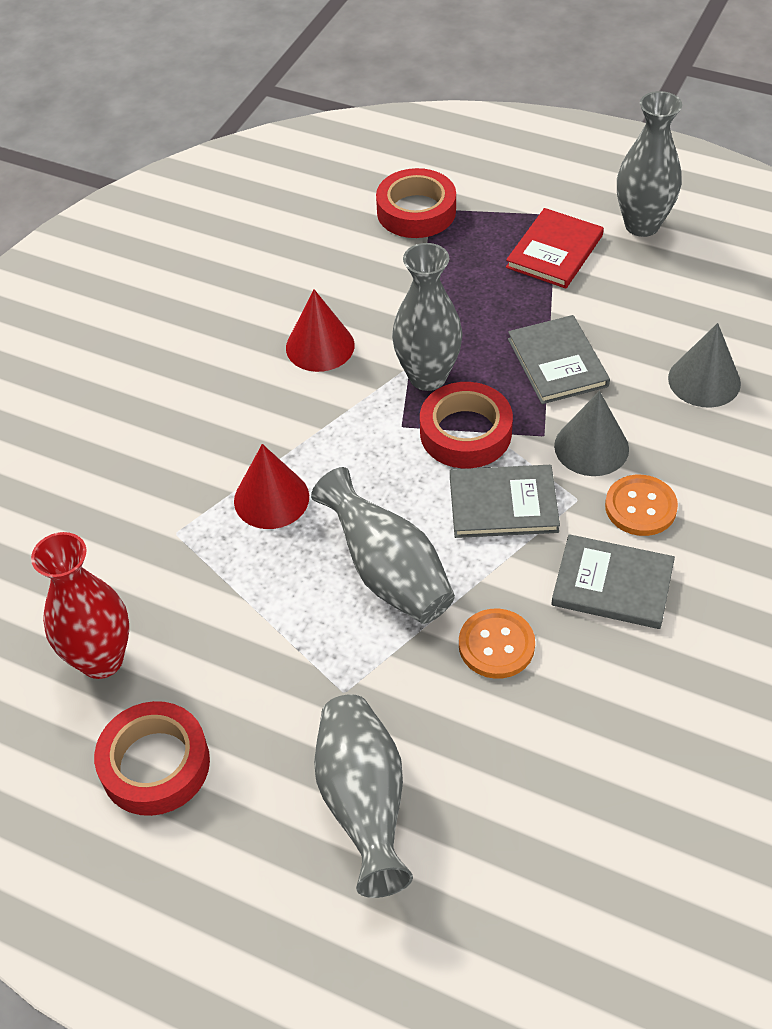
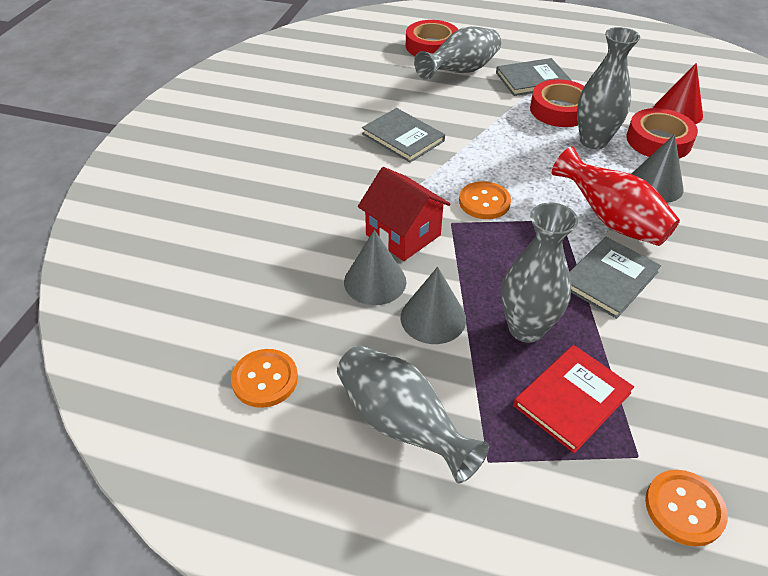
grey cone: 2 -> 3
orange button: 2 -> 3
red cone: 2 -> 1
red house: 0 -> 1

